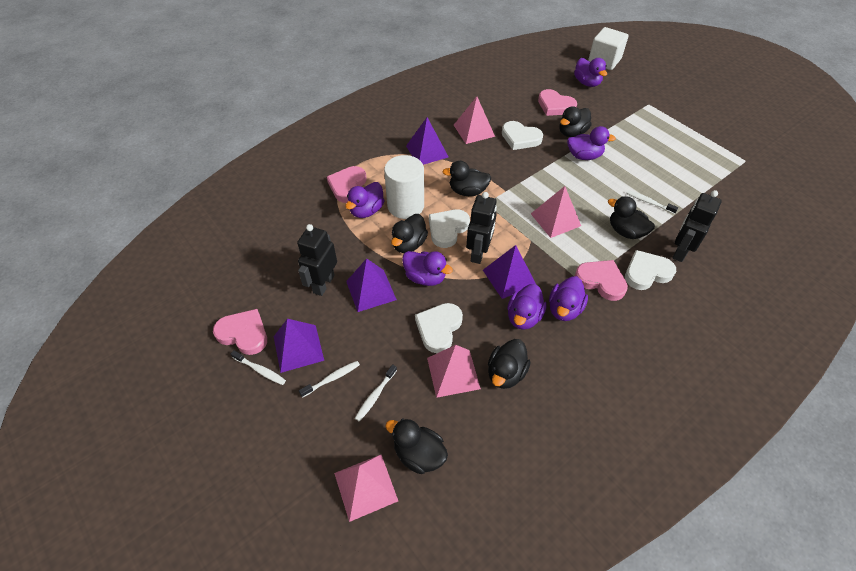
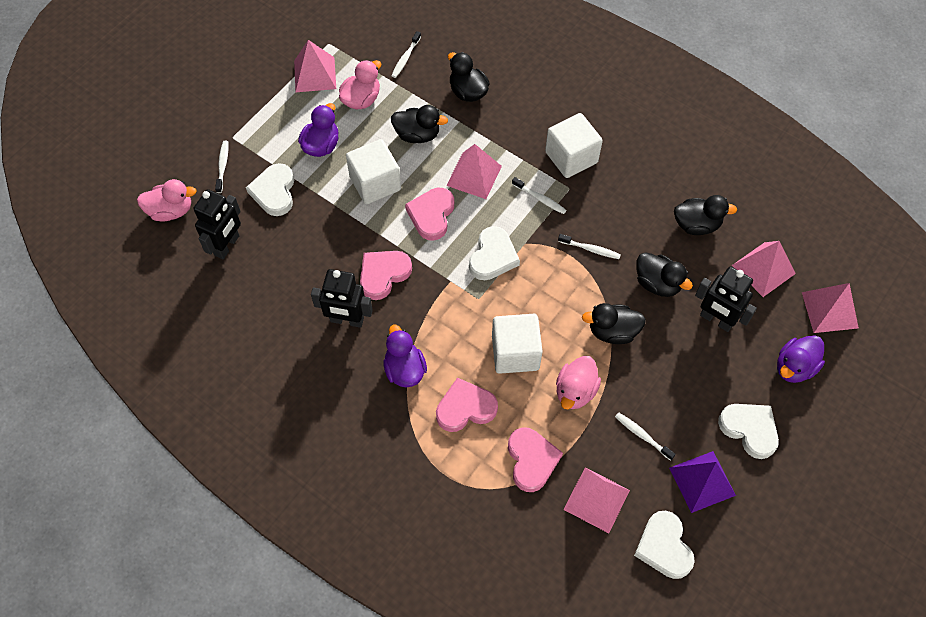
black duck: 6 -> 5
pink duck: 0 -> 3
pink pyramid: 4 -> 5
purple duck: 6 -> 3
purple pyramid: 4 -> 1
white cube: 1 -> 3
white cylinder: 1 -> 0
white toothbrush: 4 -> 5

